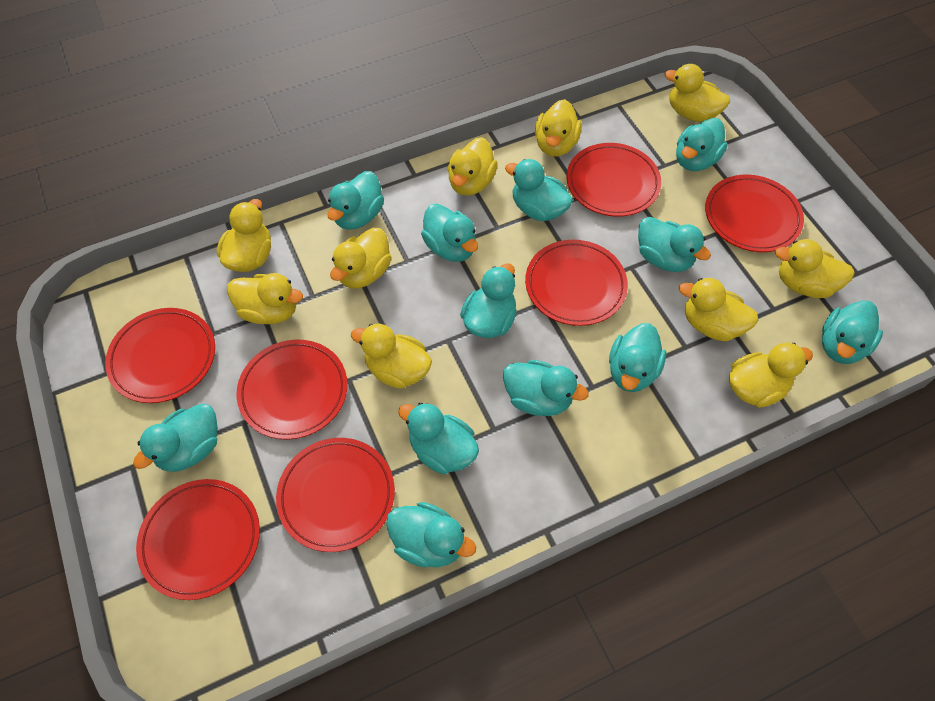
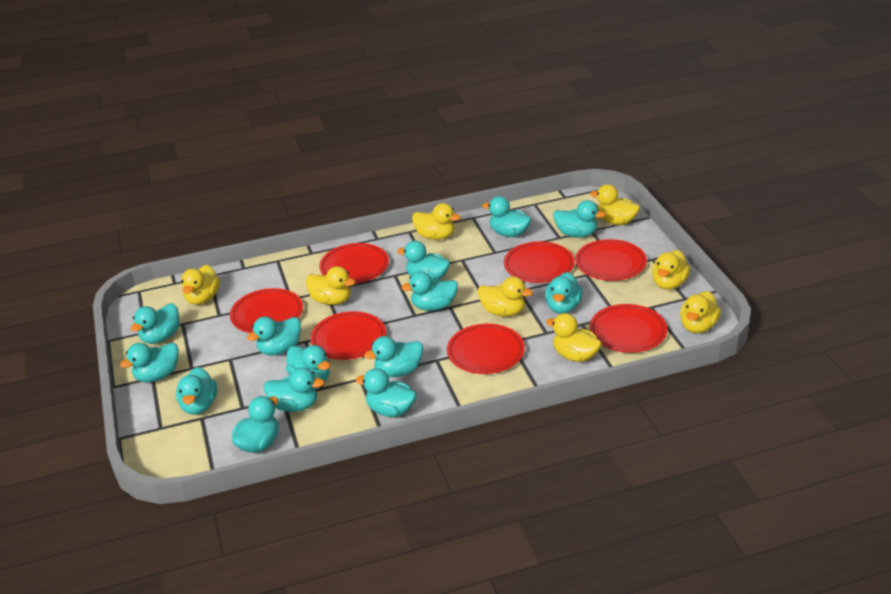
turquoise duck: 12 -> 14
yellow duck: 10 -> 8

